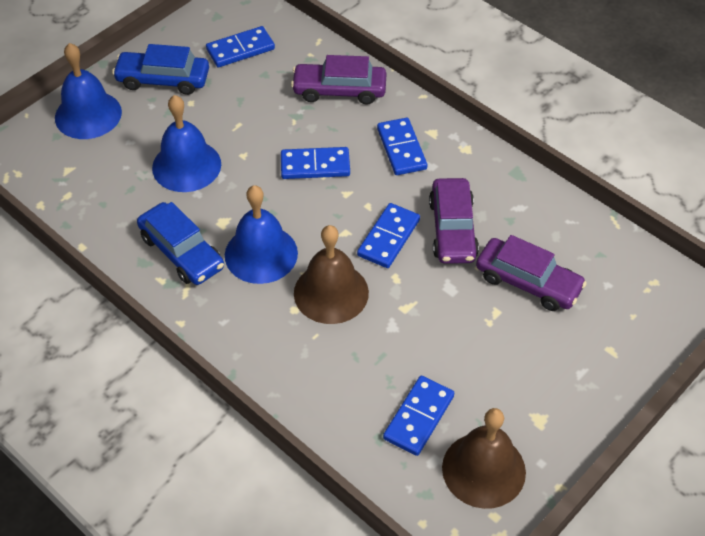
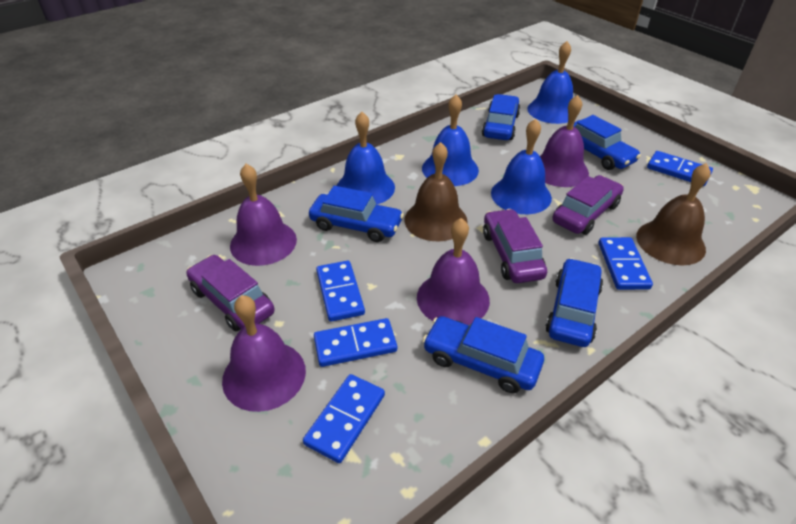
blue bell: 3 -> 4
blue car: 2 -> 5
purple bell: 0 -> 4

